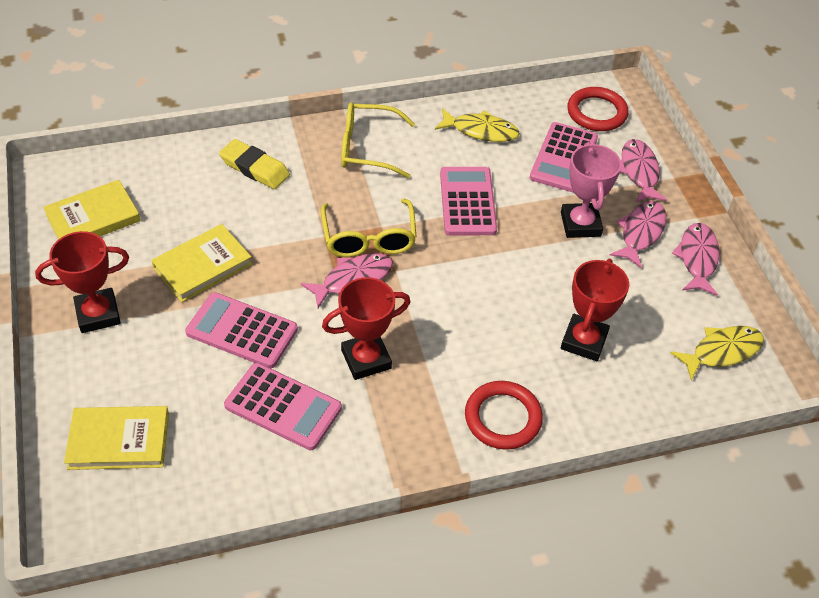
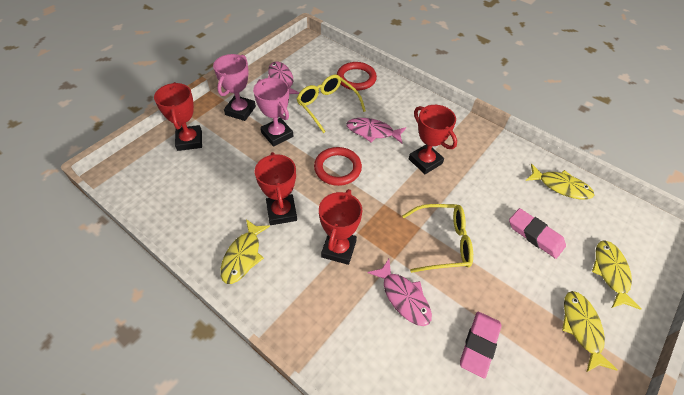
pink calculator: 4 -> 0
pink eraser: 0 -> 2
pink fish: 4 -> 3
pink trophy: 1 -> 2
red trophy: 3 -> 4
yellow book: 3 -> 0
yellow eraser: 1 -> 0
yellow fish: 2 -> 4

